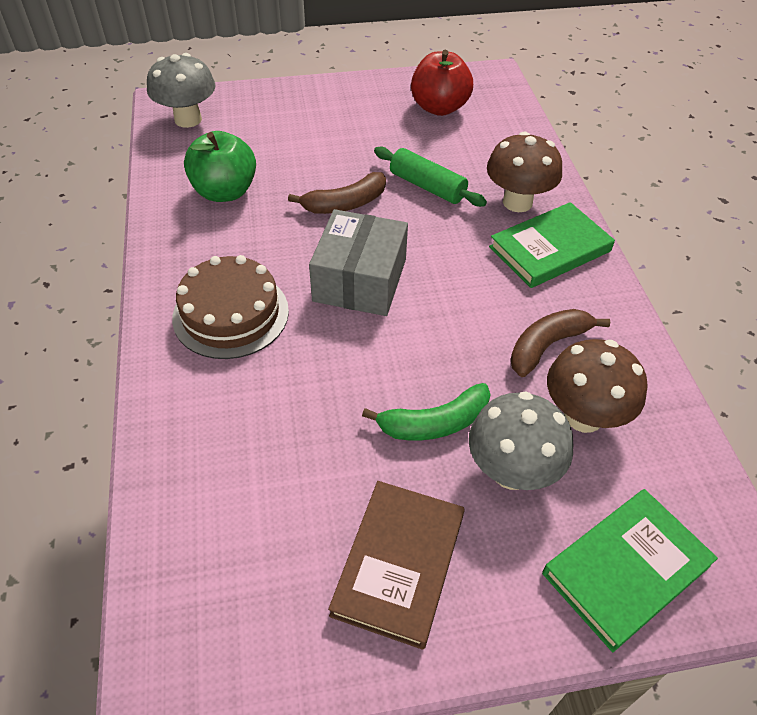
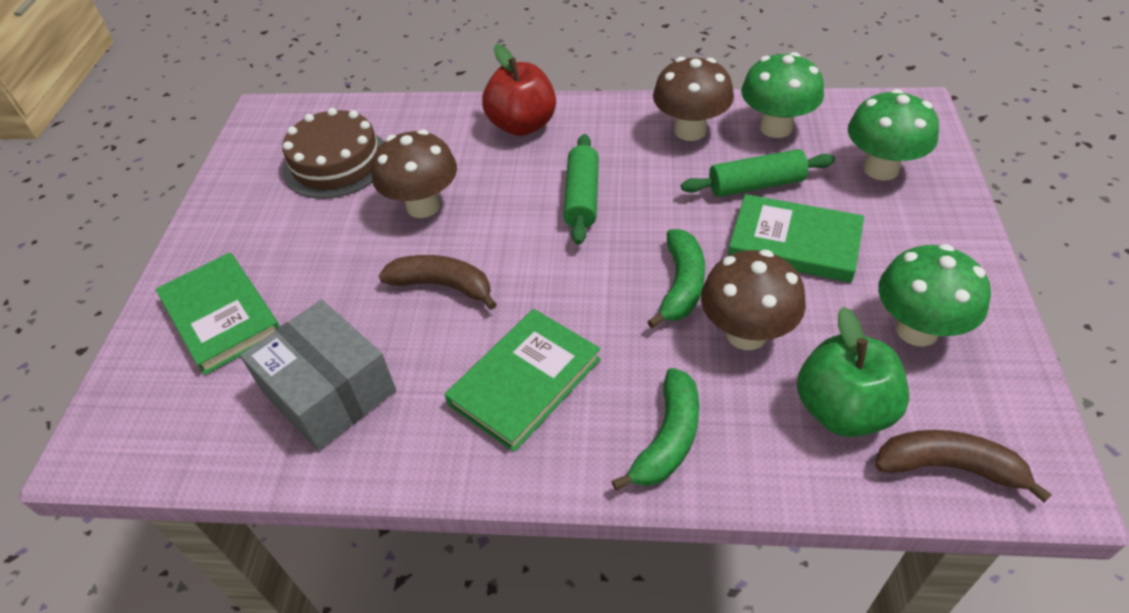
brown book: 1 -> 0
brown mushroom: 2 -> 3
green banana: 1 -> 2
green book: 2 -> 3
green mushroom: 0 -> 3
green rolling pin: 1 -> 2
grey mushroom: 2 -> 0

